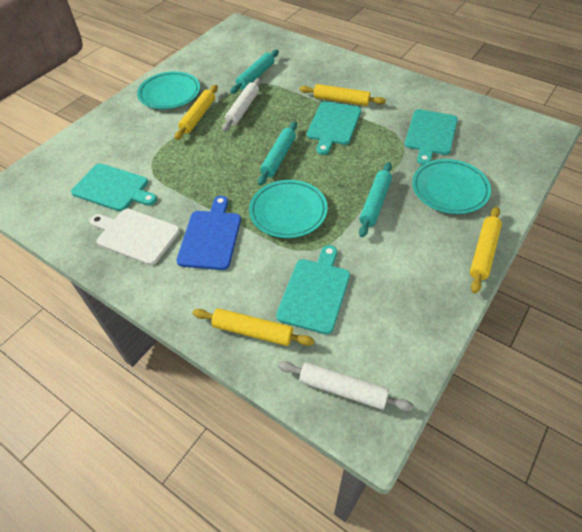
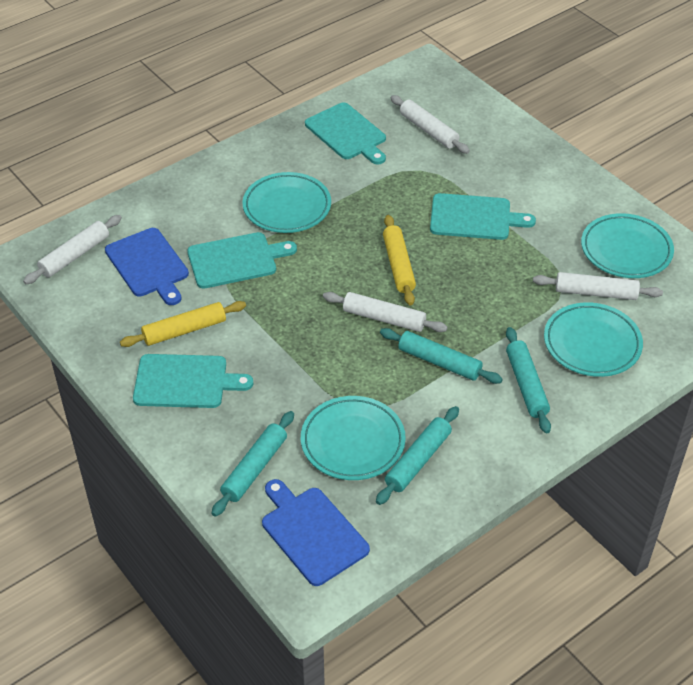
blue cutting board: 1 -> 2
turquoise plate: 3 -> 4
turquoise rolling pin: 3 -> 4
white cutting board: 1 -> 0
white rolling pin: 2 -> 4
yellow rolling pin: 4 -> 2

